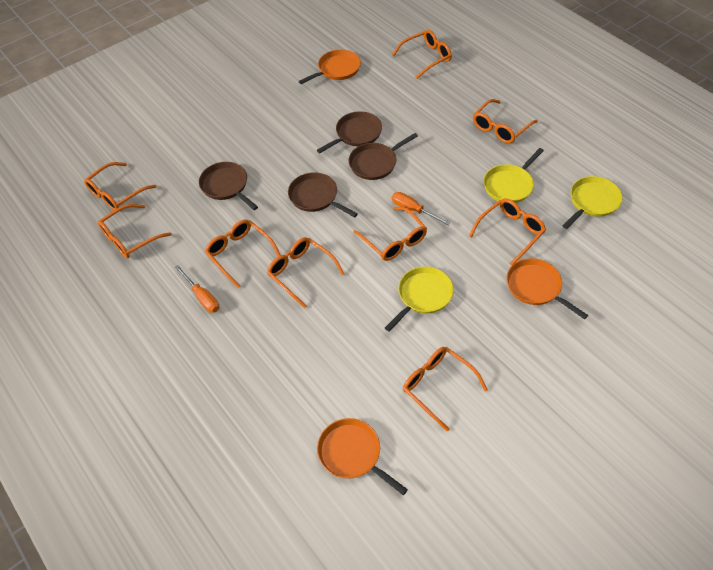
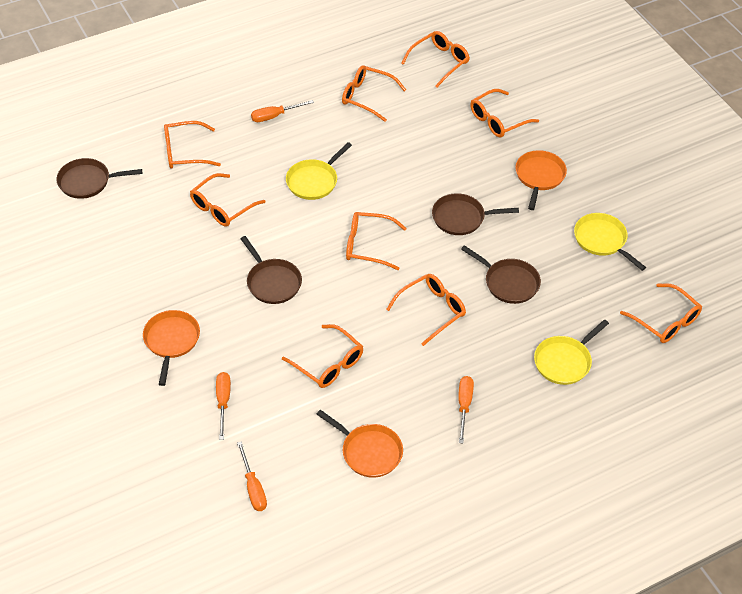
orange screwdriver: 2 -> 4

